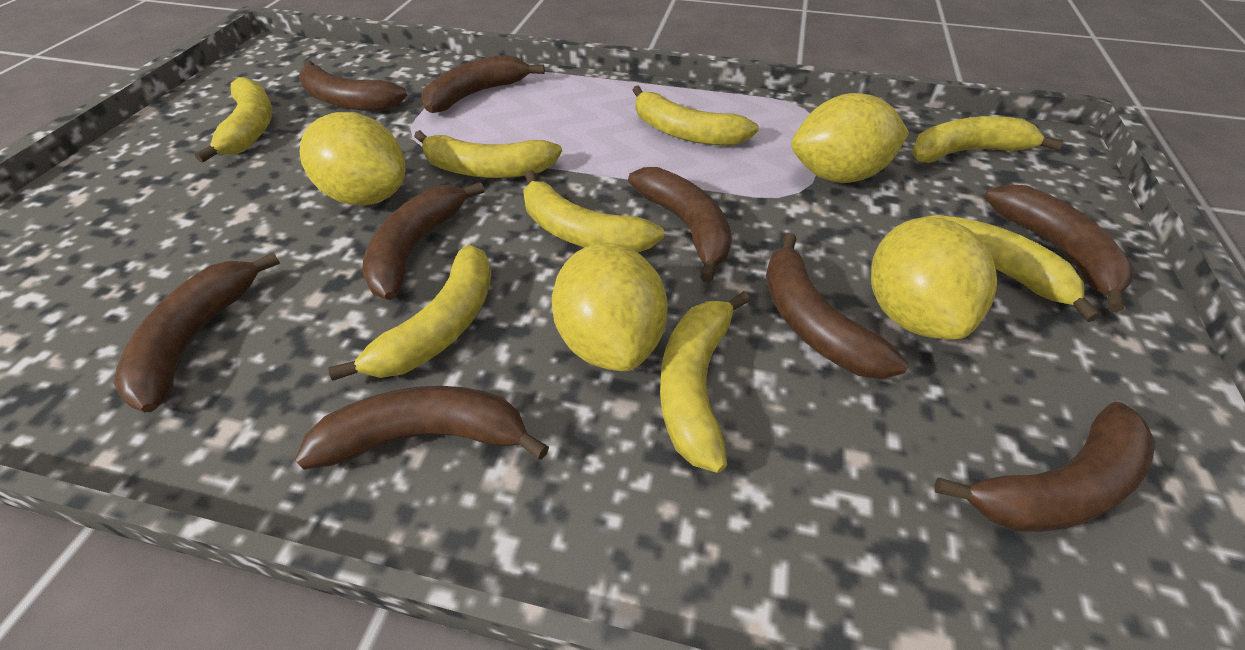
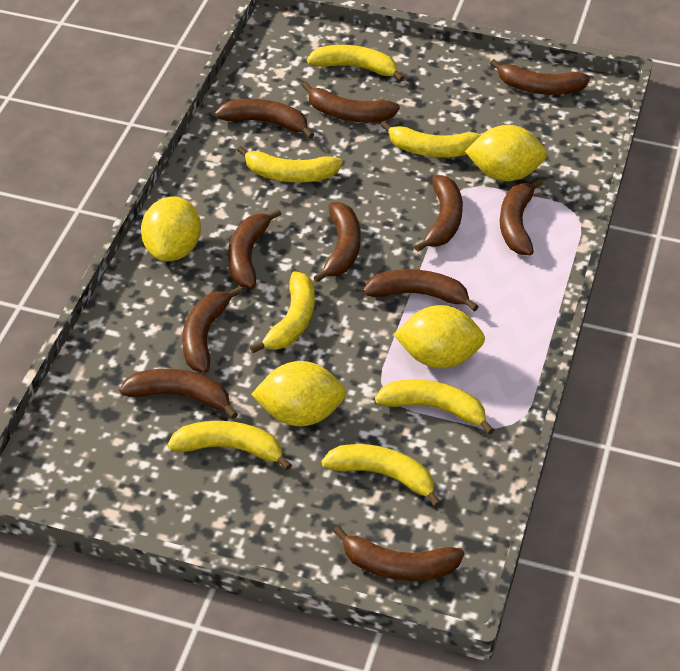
brown banana: 9 -> 11
yellow banana: 8 -> 7

